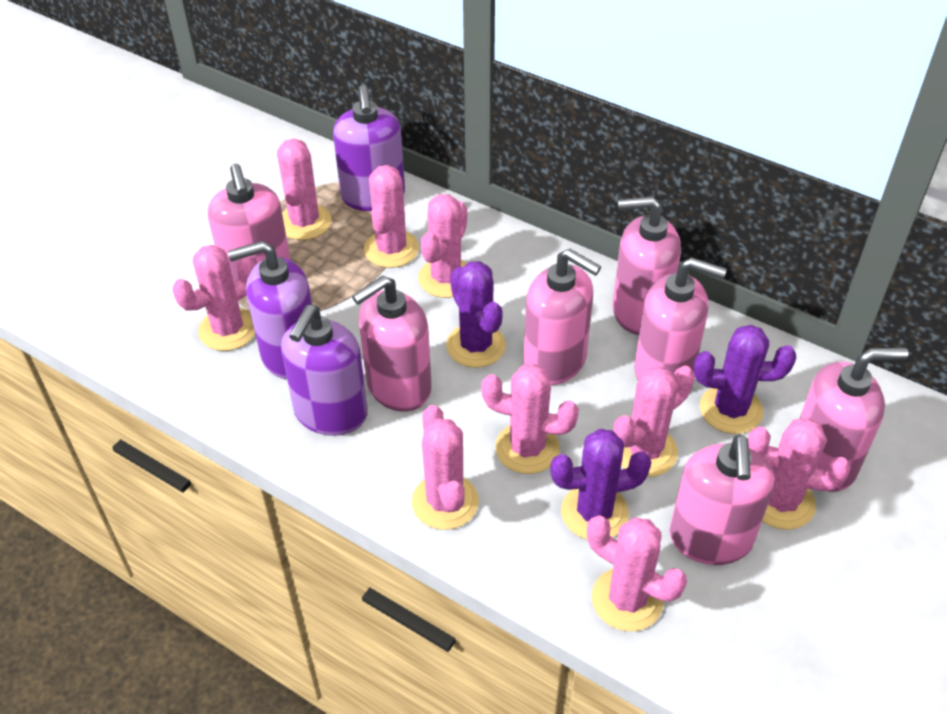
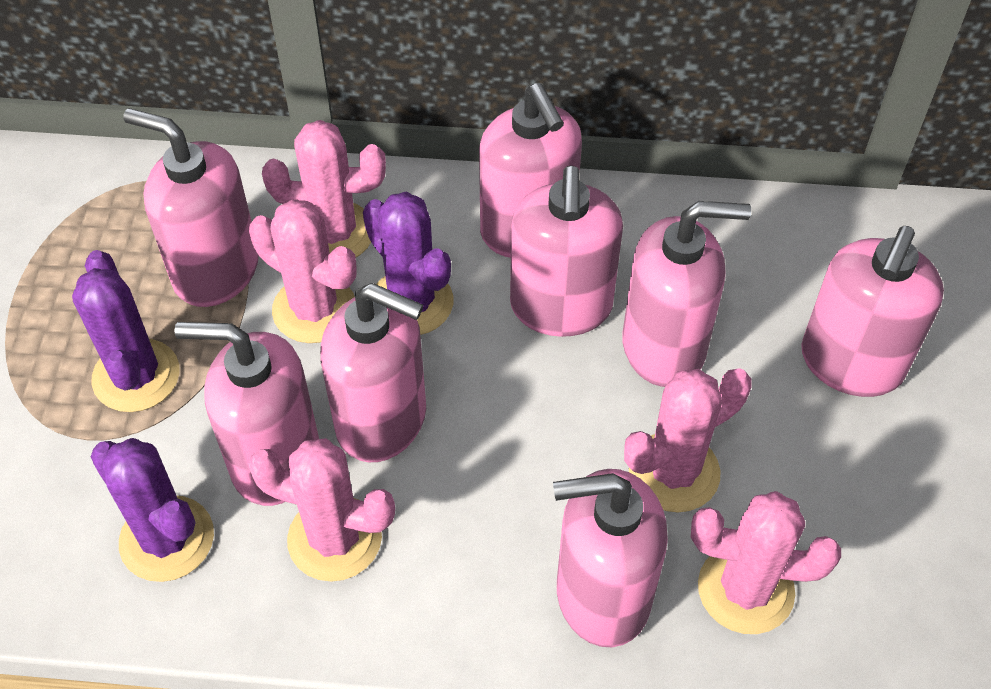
pink cactus: 9 -> 5
pink soap dispenser: 7 -> 8
purple soap dispenser: 3 -> 0

